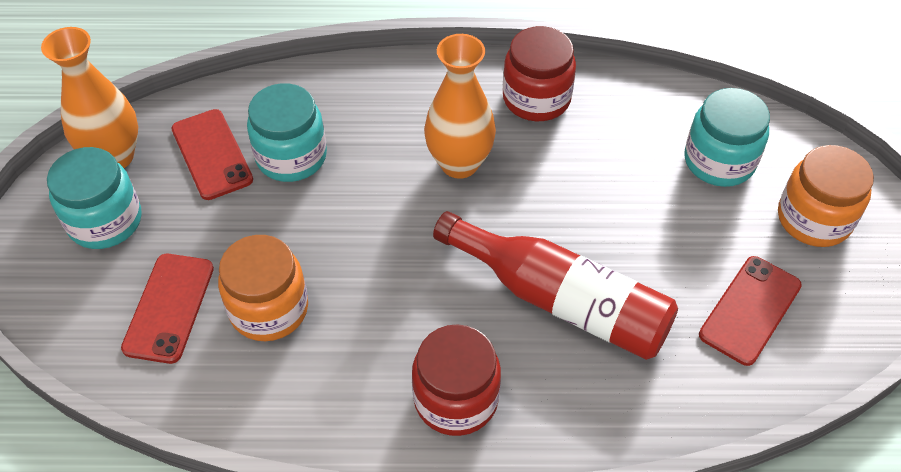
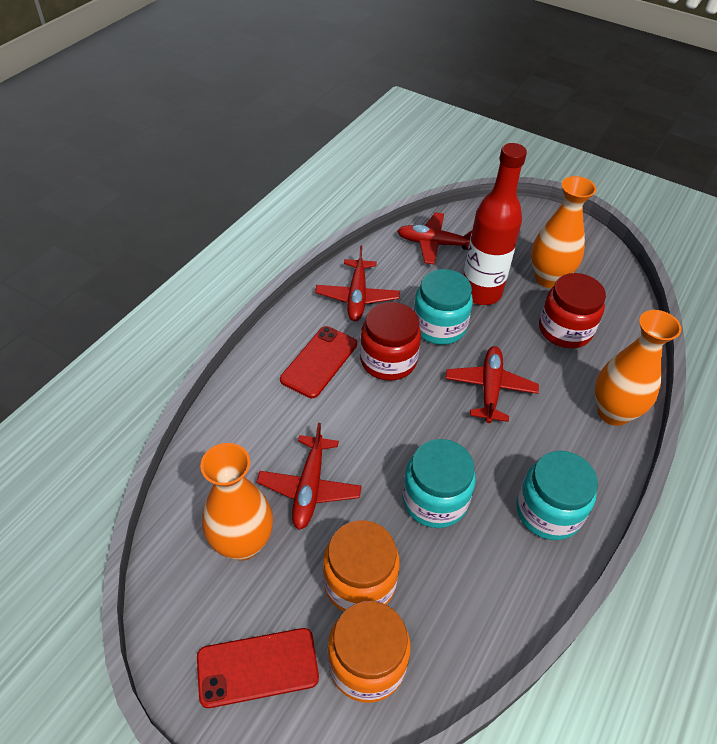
orange vase: 2 -> 3
red phone: 3 -> 2
red plane: 0 -> 4

